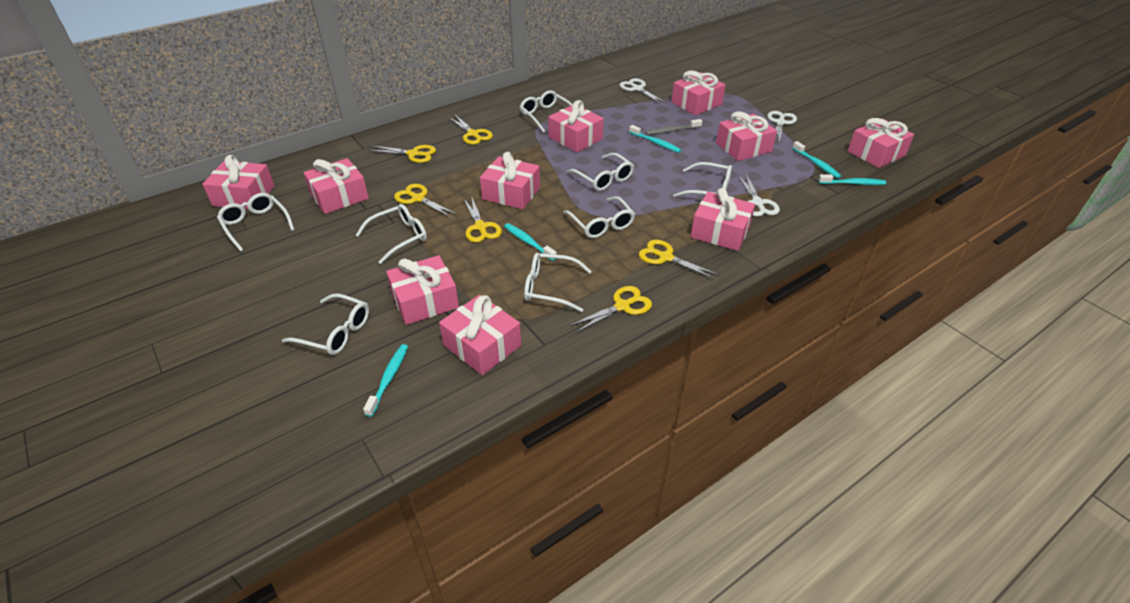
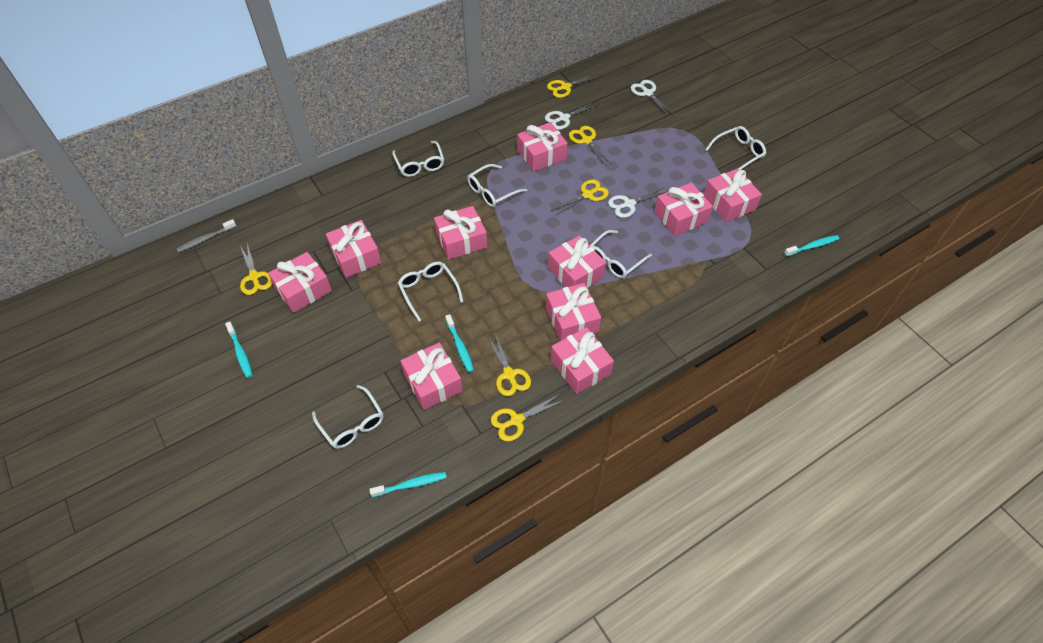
turquoise toothbrush: 5 -> 4
white glasses: 8 -> 6

